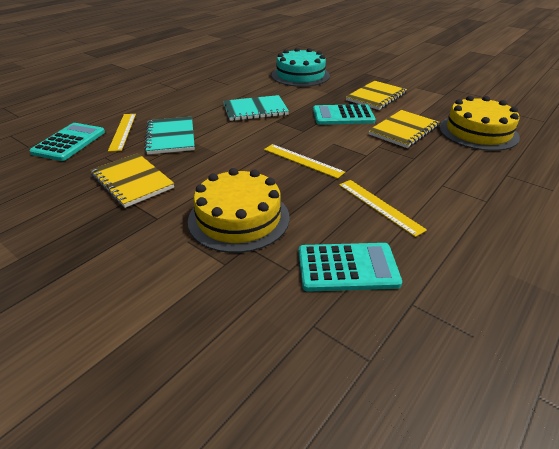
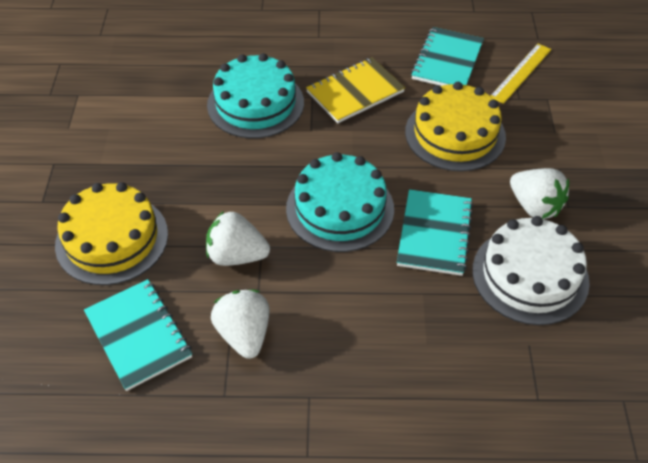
turquoise cake: 1 -> 2
turquoise calculator: 3 -> 0
turquoise notebook: 2 -> 3
white cake: 0 -> 1
white strawberry: 0 -> 3
yellow notebook: 3 -> 1
yellow ruler: 3 -> 1

